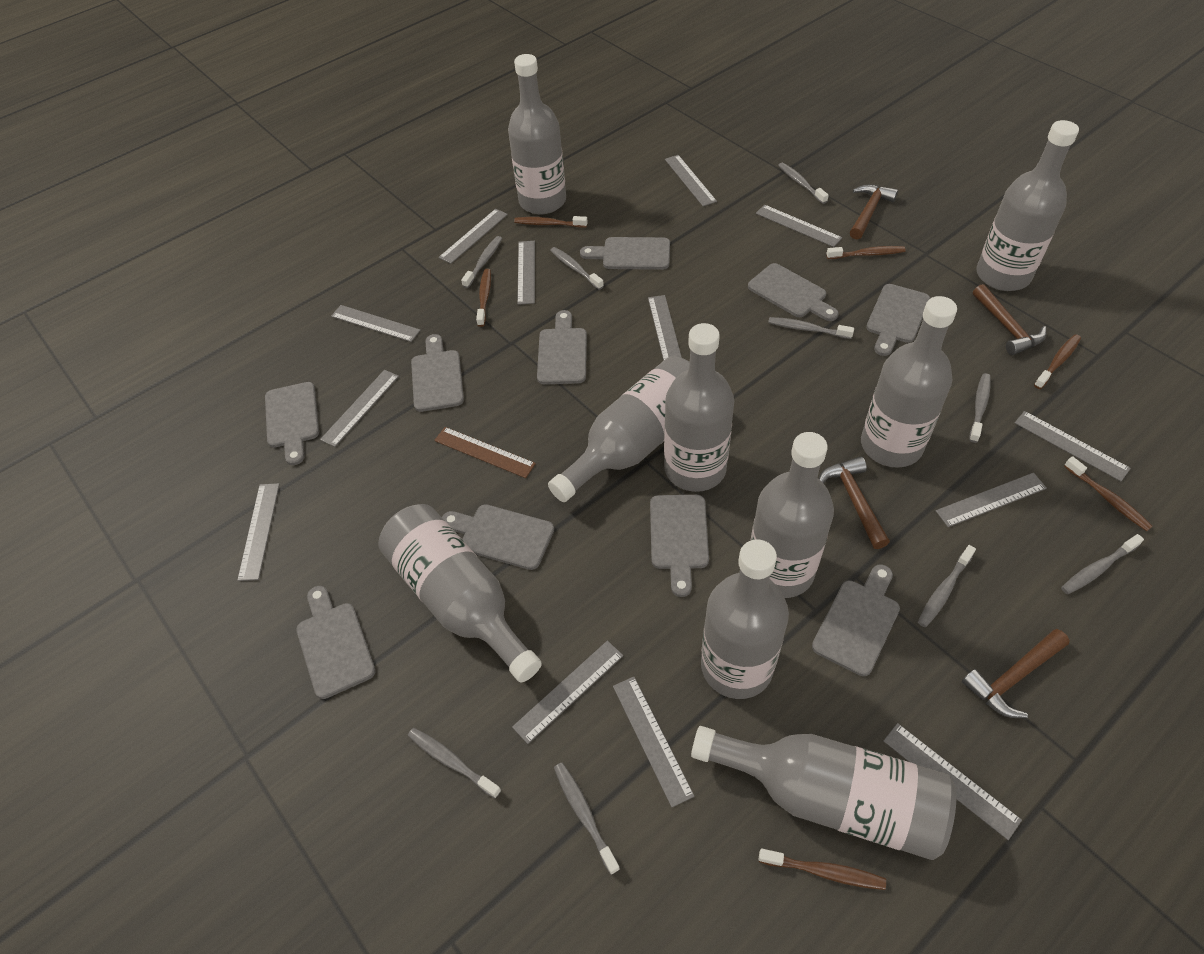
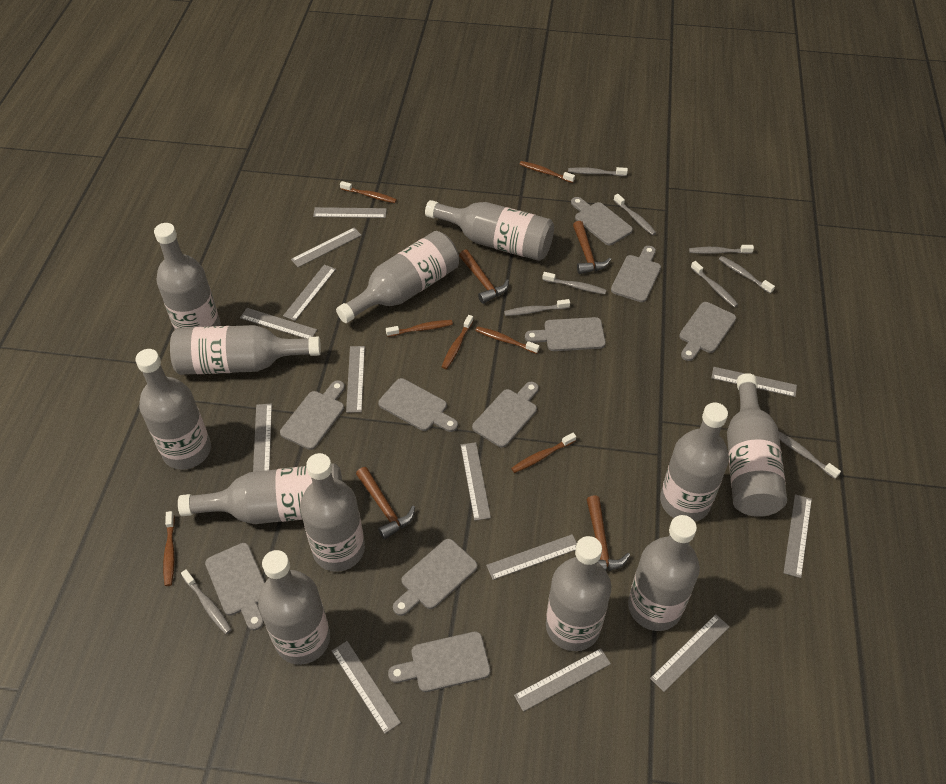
brown ruler: 1 -> 0
brown toothbrush: 6 -> 7
grey bottle: 9 -> 12

